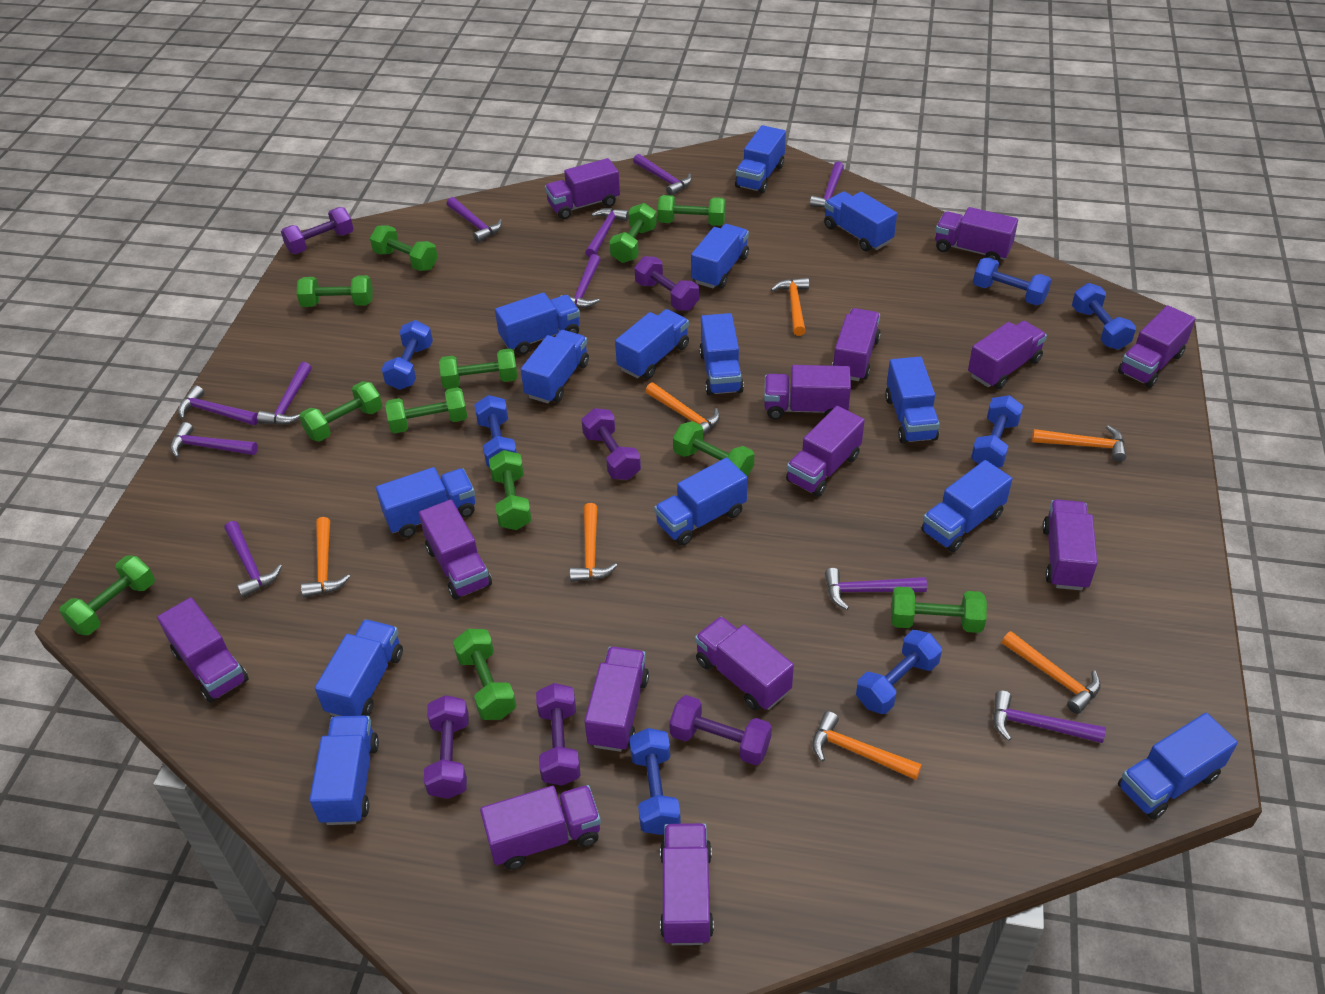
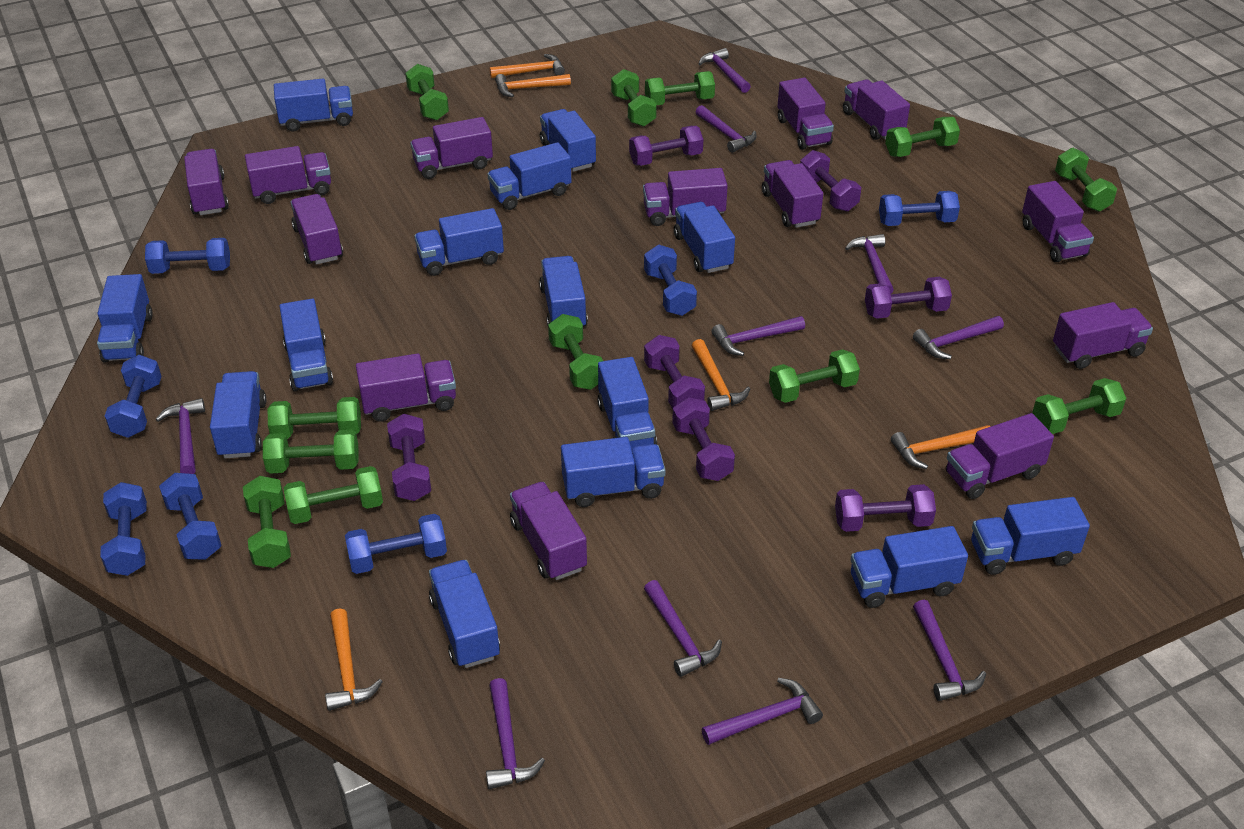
orange hammer: 7 -> 5
purple dumbbell: 6 -> 7
purple hammer: 11 -> 10
purple truck: 14 -> 13

